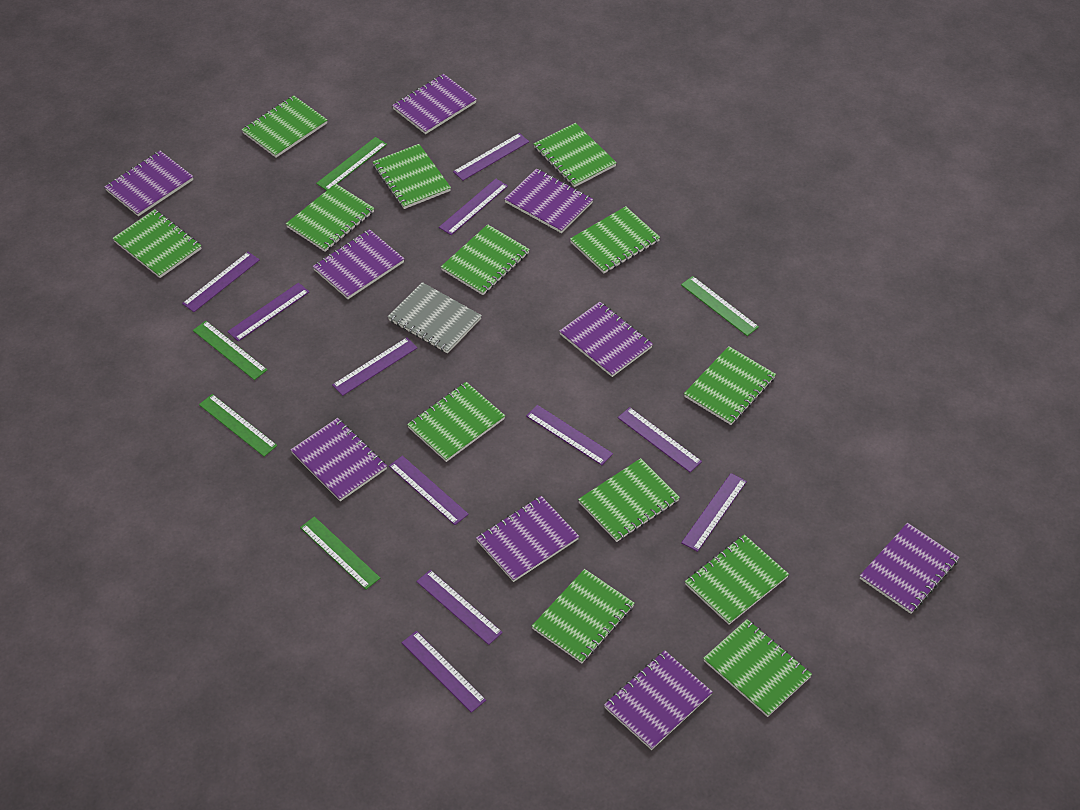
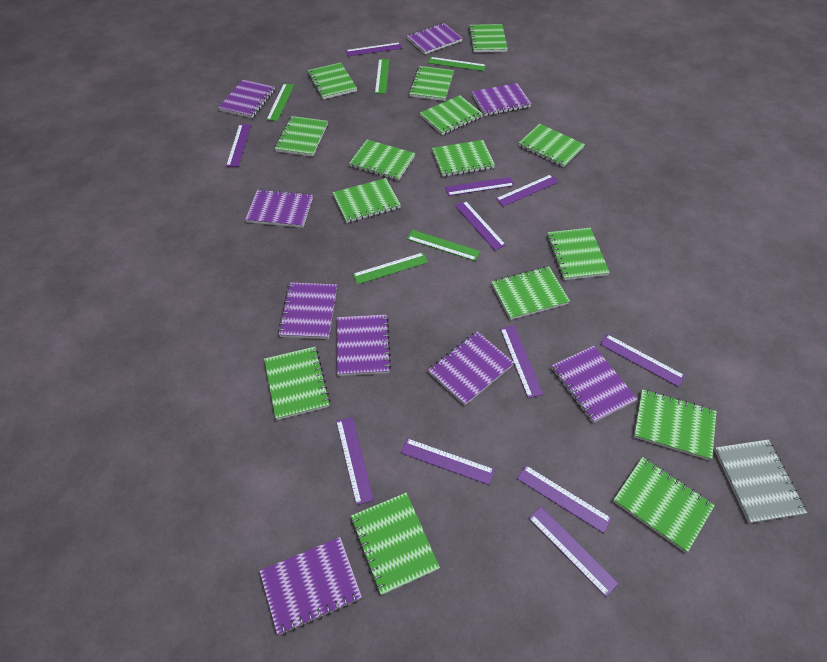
green notebook: 13 -> 15

